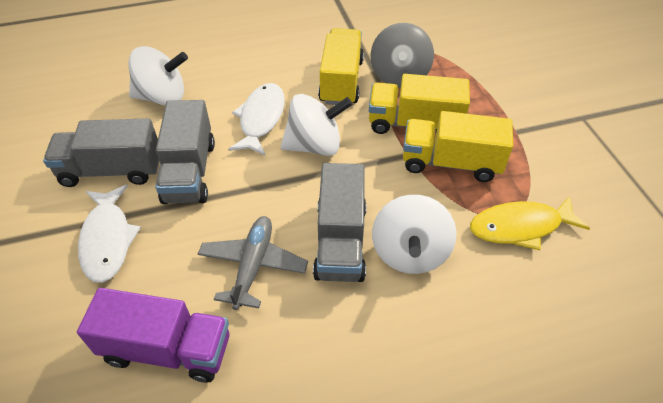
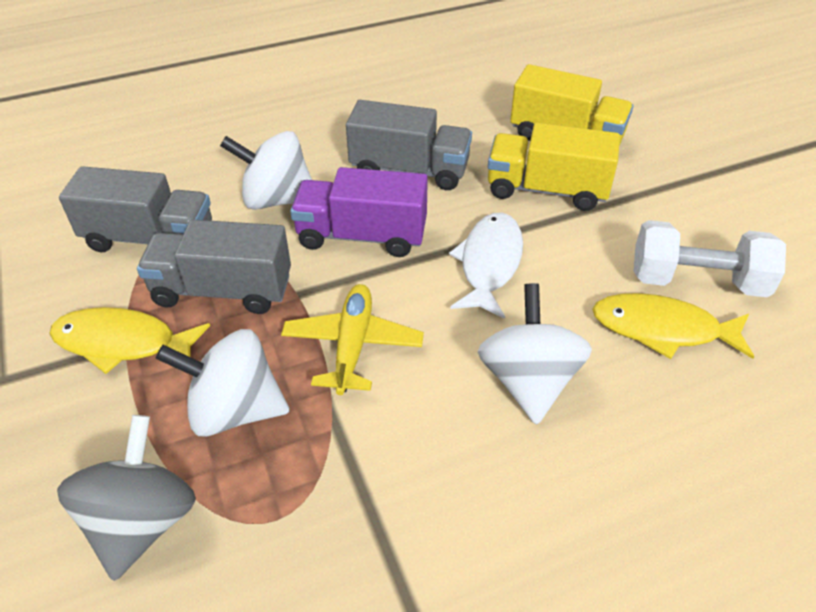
grey plane: 1 -> 0
white dumbbell: 0 -> 1
white fish: 2 -> 1
yellow fish: 1 -> 2
yellow plane: 0 -> 1
yellow truck: 3 -> 2

